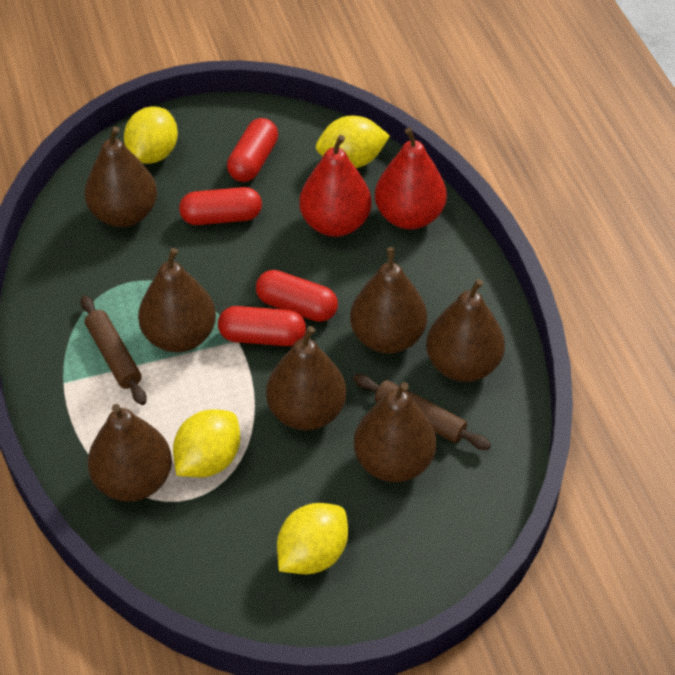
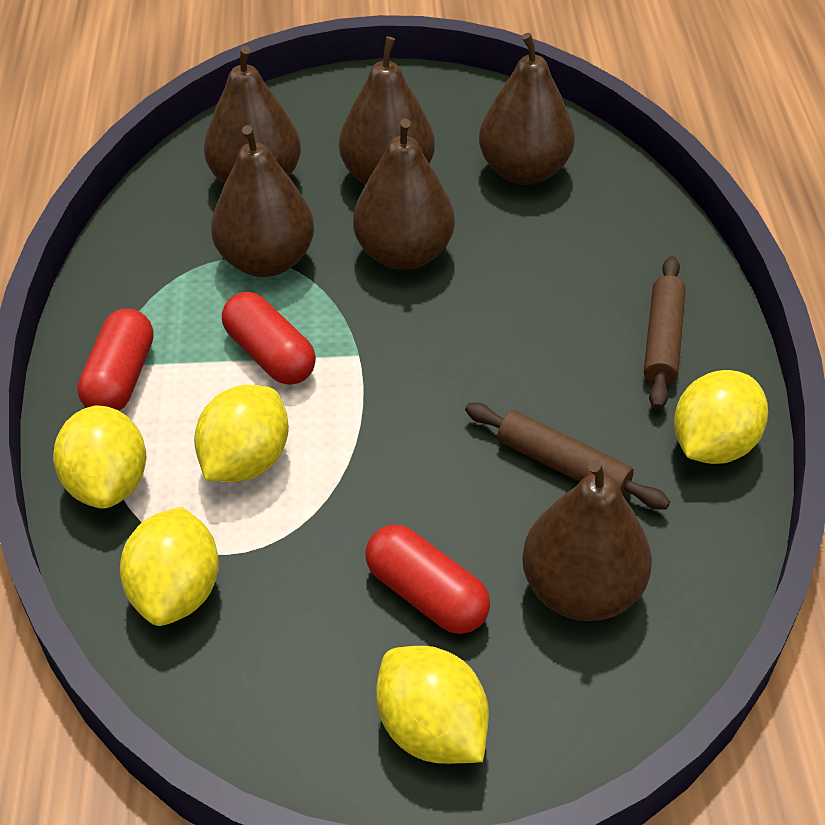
brown pear: 7 -> 6
red capsule: 4 -> 3
red pear: 2 -> 0
yellow lemon: 4 -> 5

